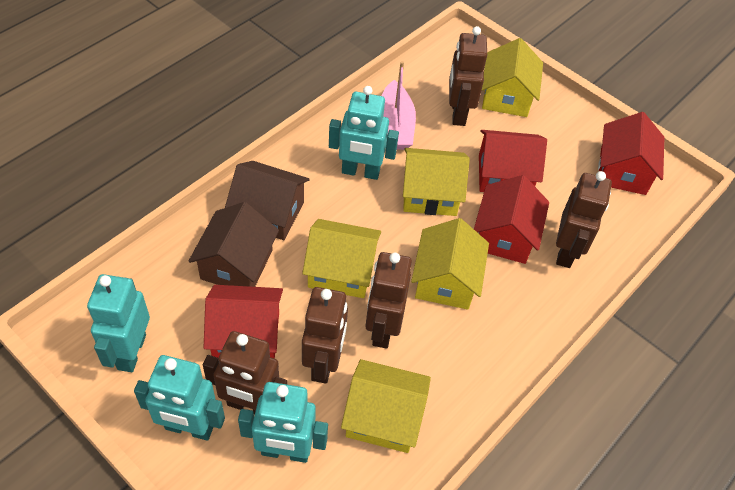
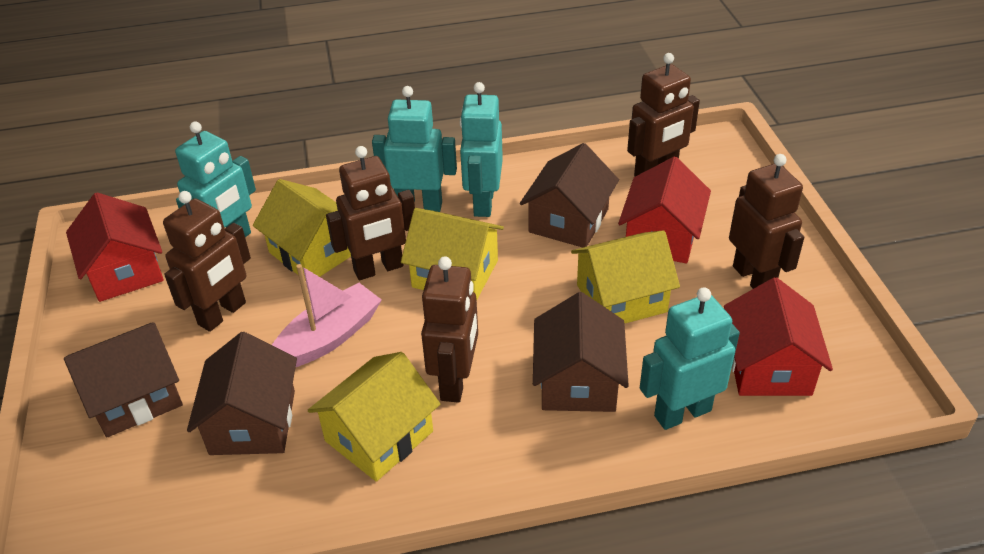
brown house: 2 -> 4
red house: 4 -> 3
yellow house: 5 -> 4

